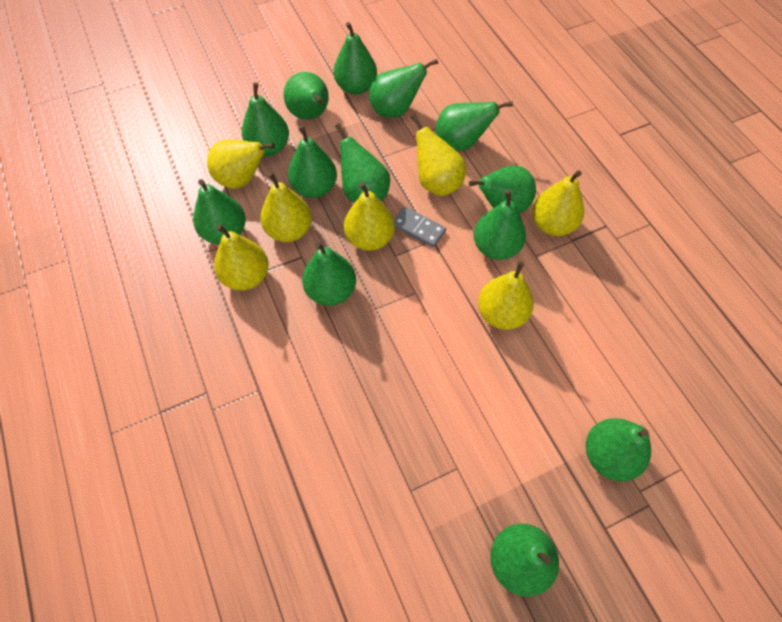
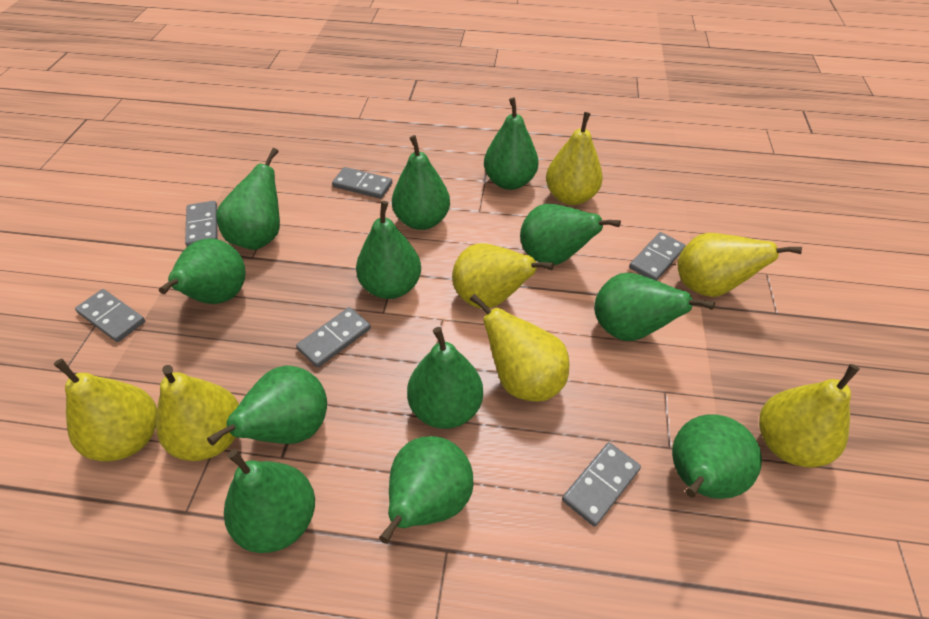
green pear: 13 -> 12
grey domino: 1 -> 6

